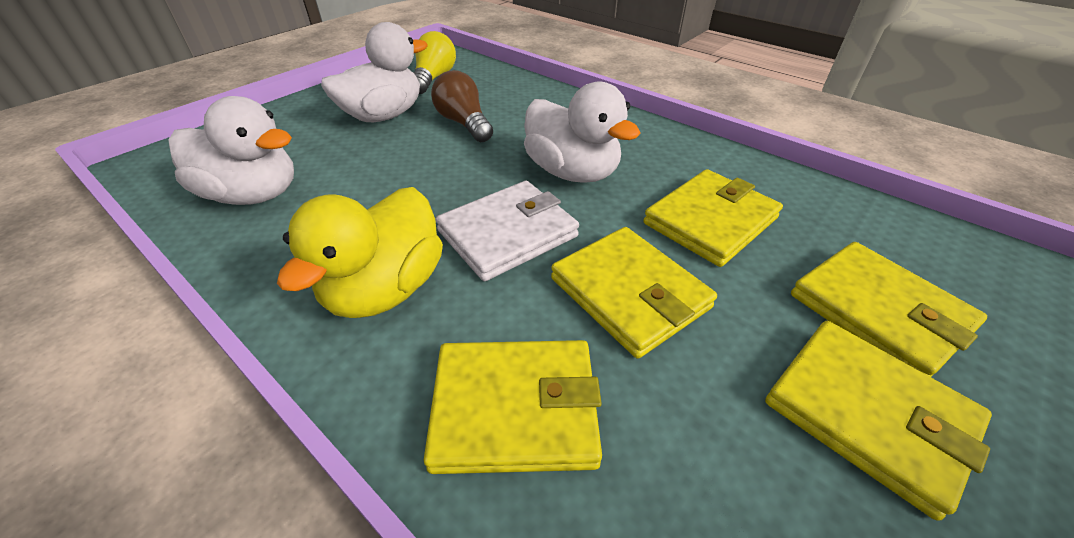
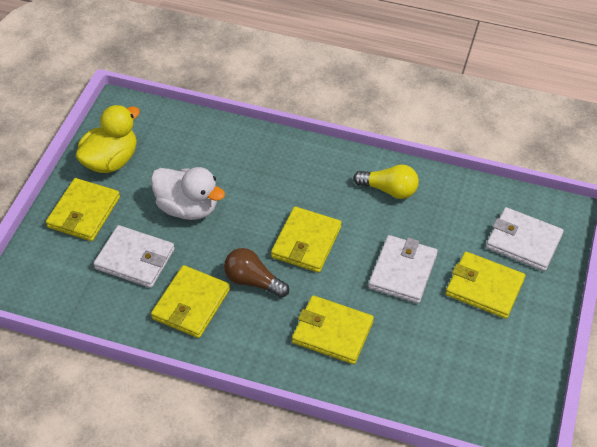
white duck: 3 -> 1
white wallet: 1 -> 3

